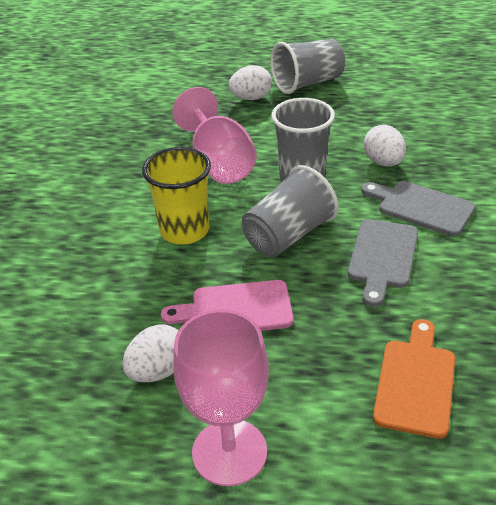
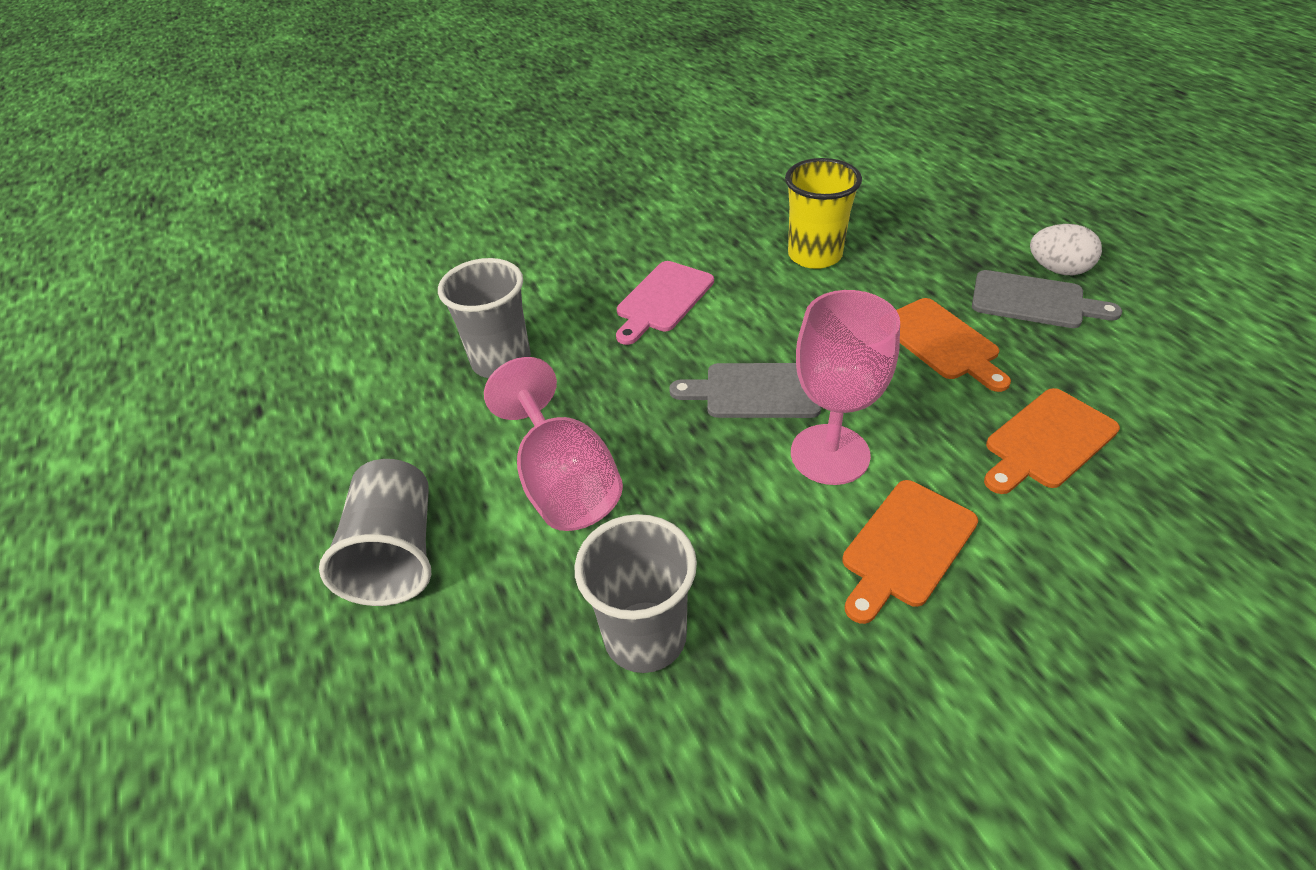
orange cutting board: 1 -> 3
white egg: 3 -> 1

